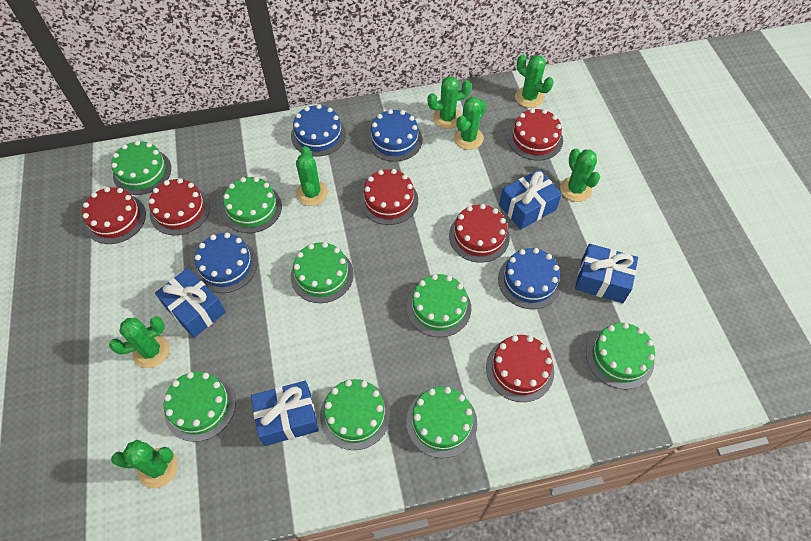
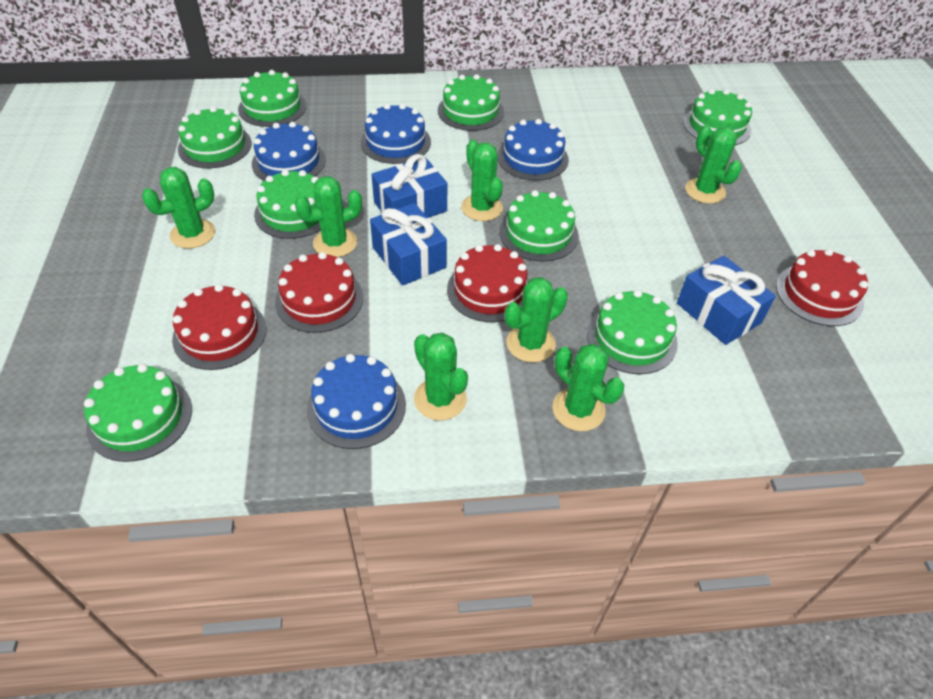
blue gift: 4 -> 3
red cake: 6 -> 4

